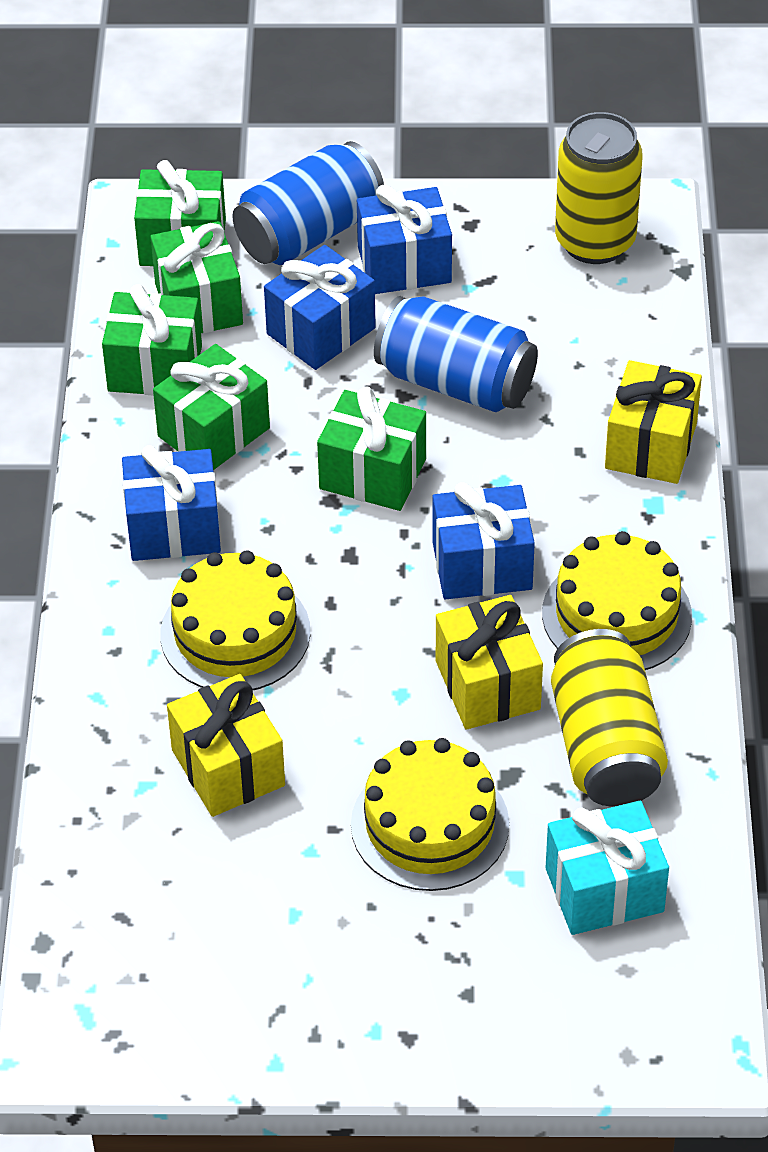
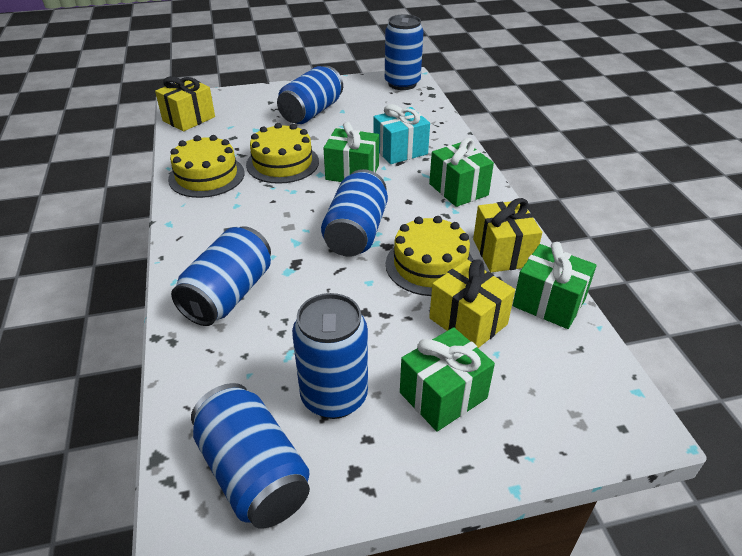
blue can: 2 -> 6
blue gift: 4 -> 0
green gift: 5 -> 4
yellow can: 2 -> 0

